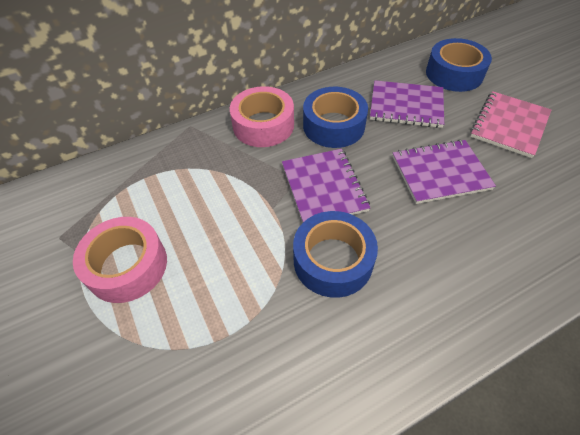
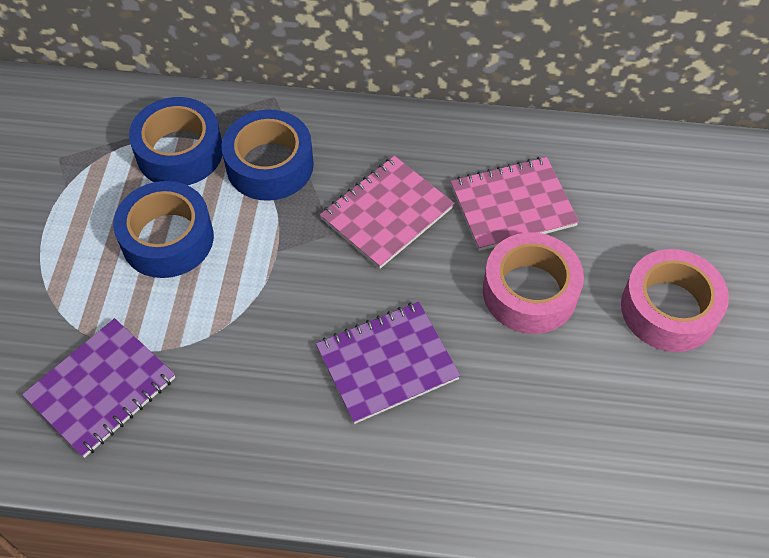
pink notebook: 1 -> 2
purple notebook: 3 -> 2

